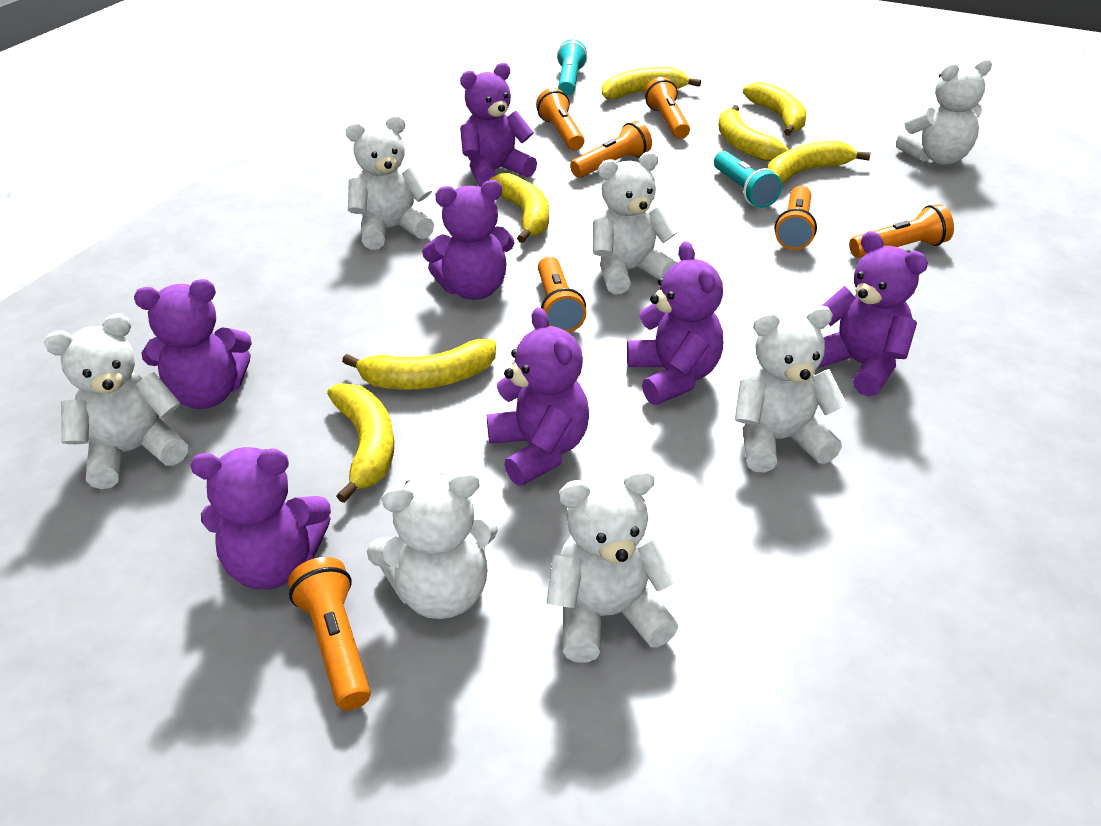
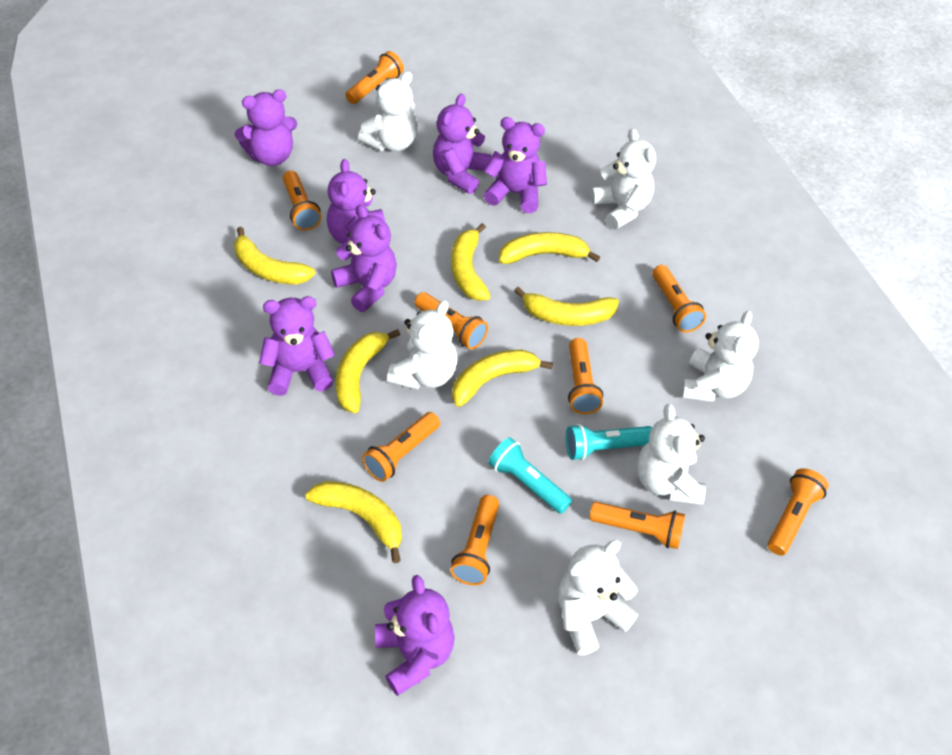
orange flashlight: 7 -> 9
white teddy bear: 7 -> 6

